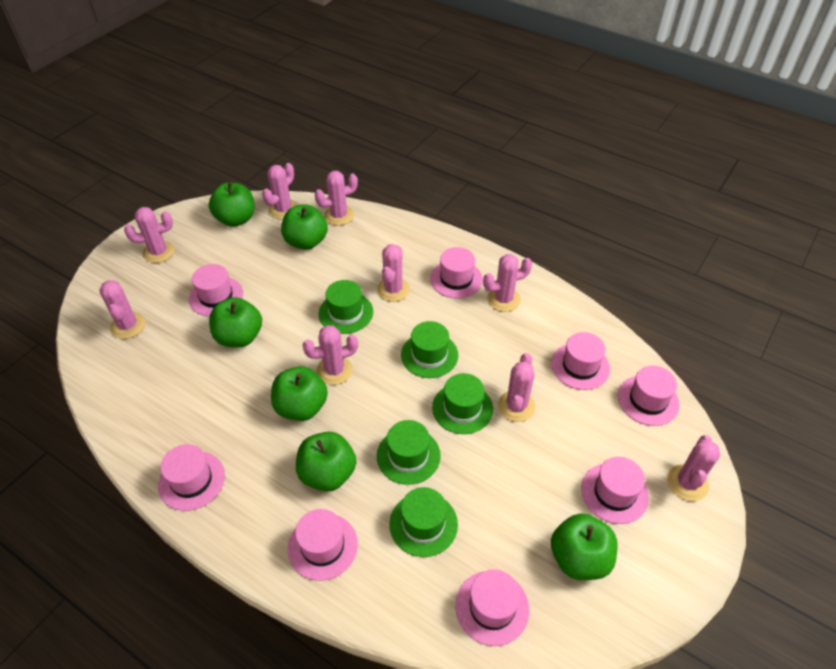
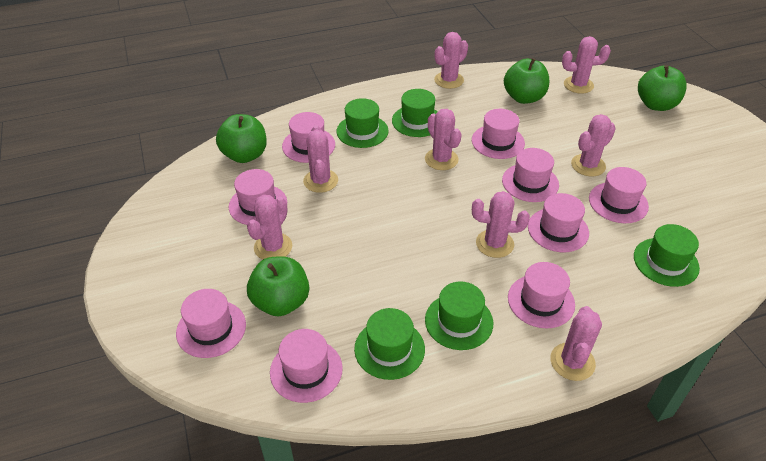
green apple: 6 -> 4
pink cactus: 9 -> 8
pink hat: 8 -> 9

